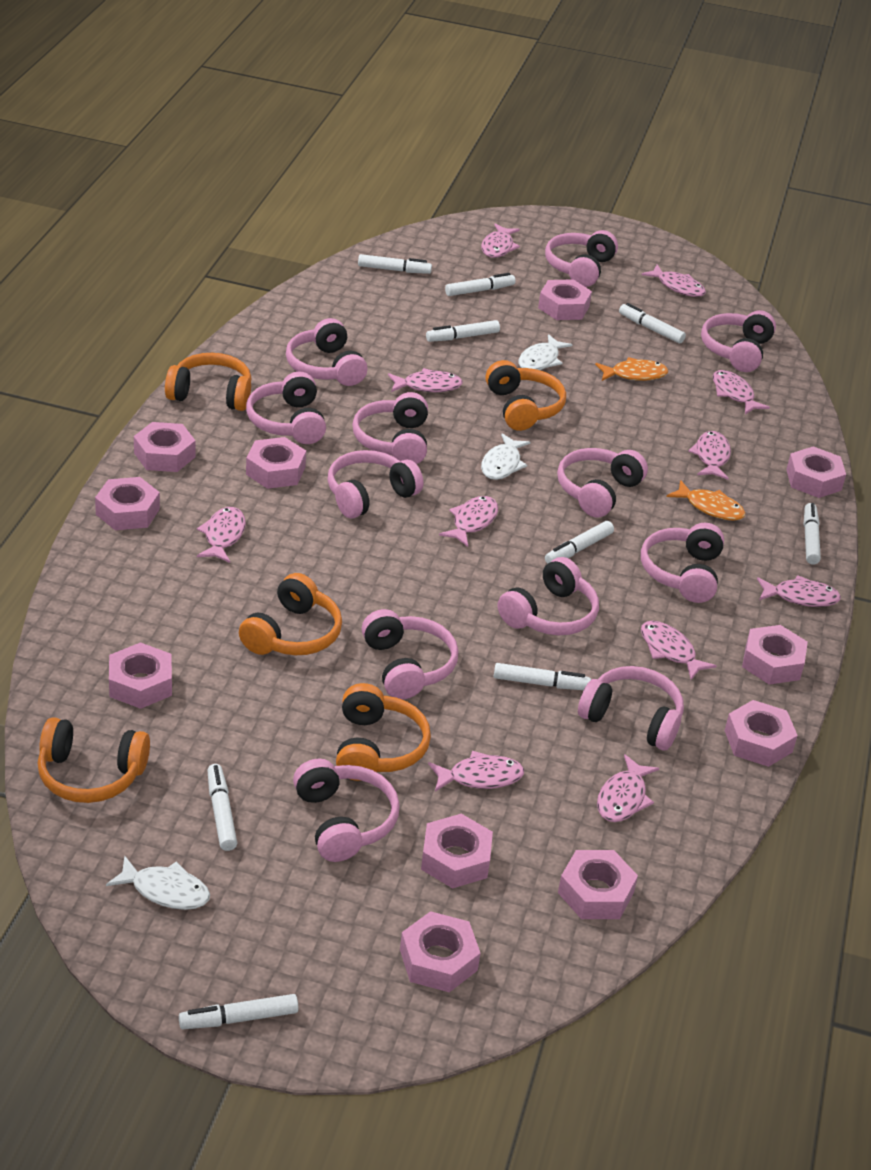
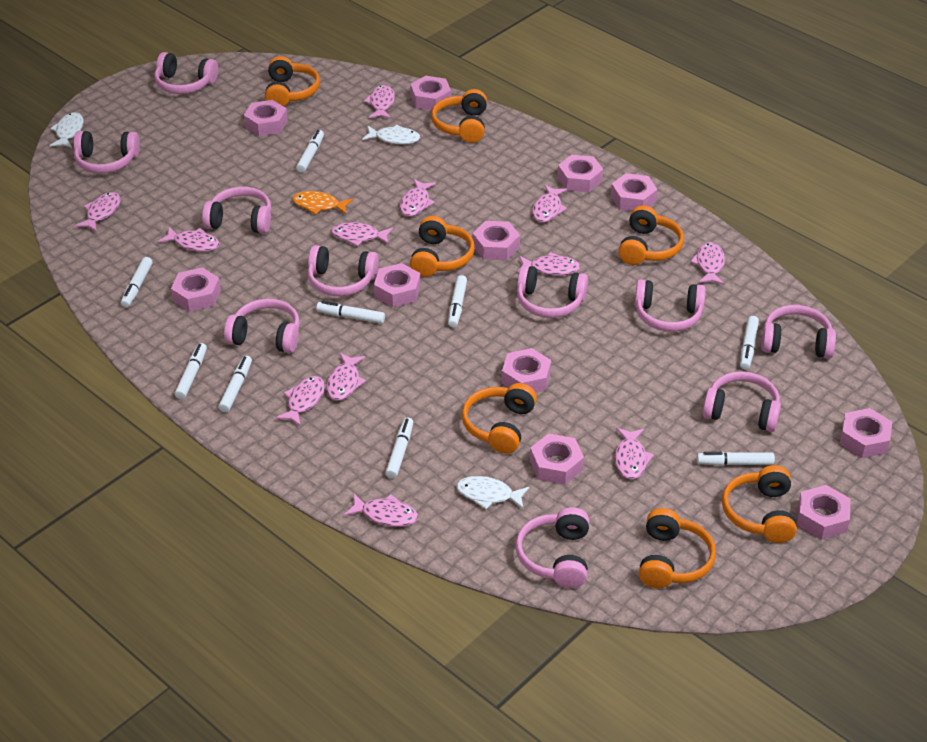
orange fish: 2 -> 1
orange headphones: 5 -> 7
pink fish: 11 -> 12
pink headphones: 12 -> 10

